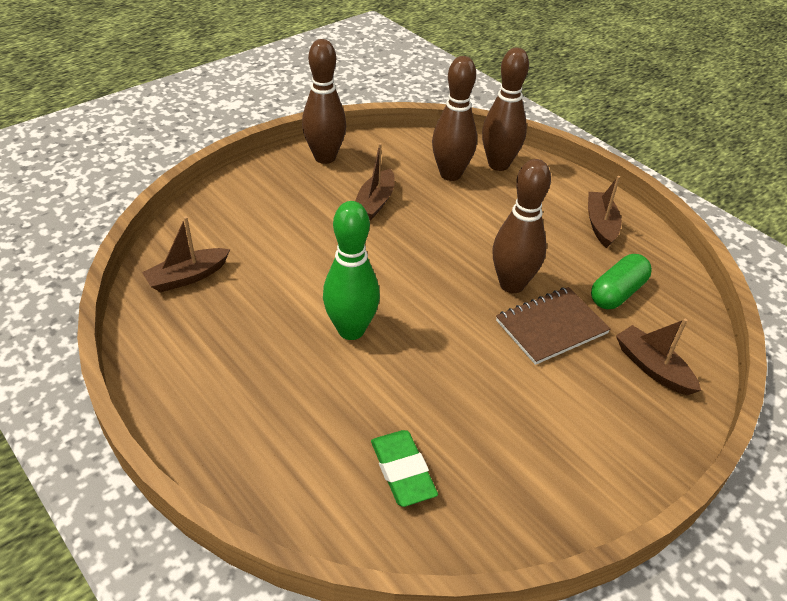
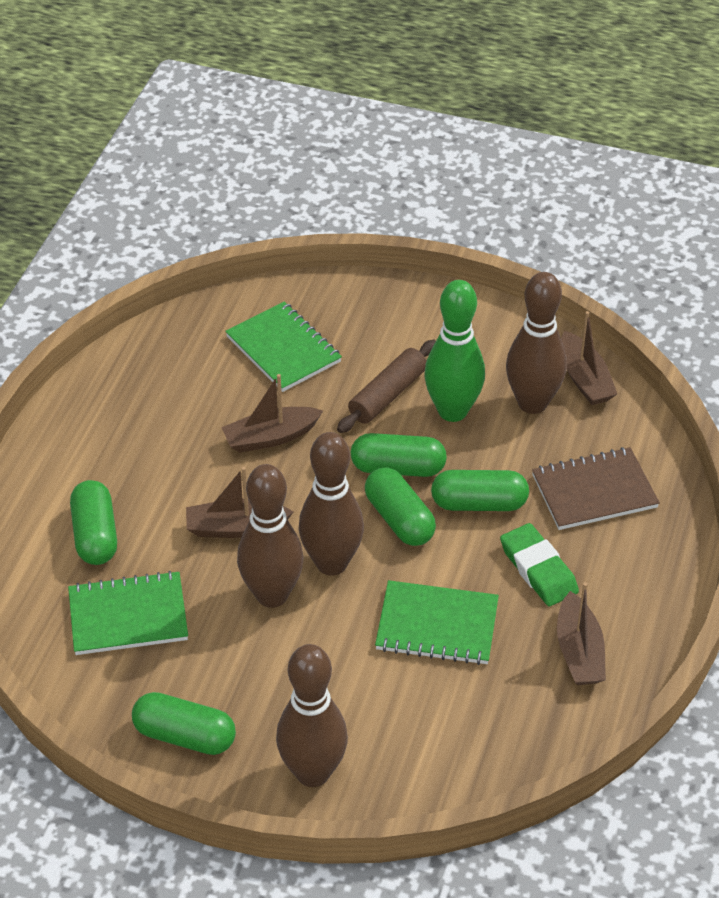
brown rolling pin: 0 -> 1
green capsule: 1 -> 5
green notebook: 0 -> 3

